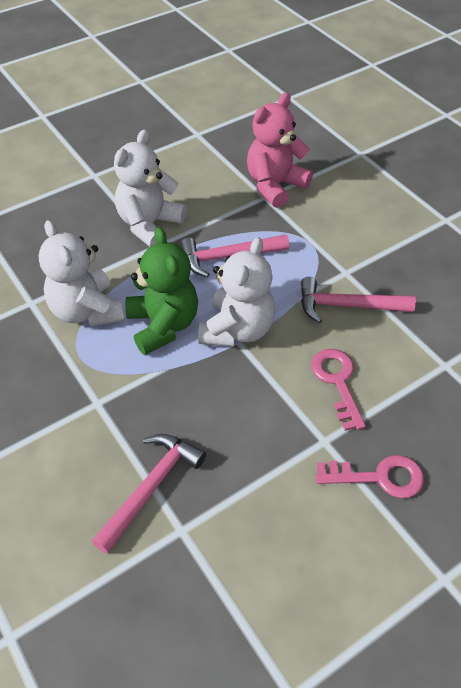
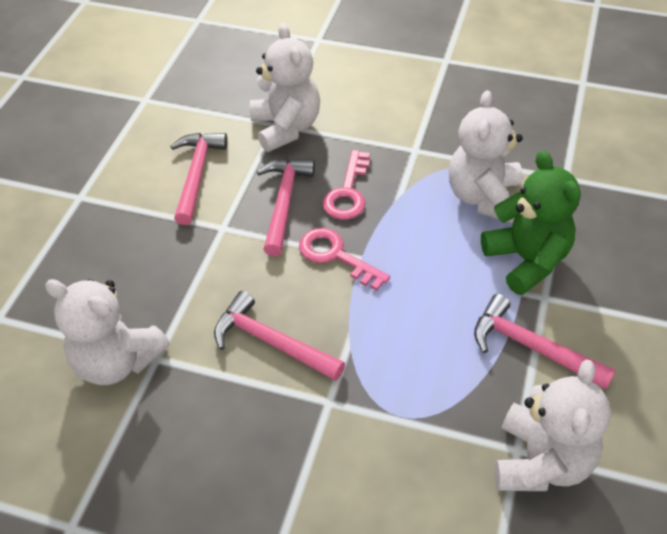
pink hammer: 3 -> 4
pink teddy bear: 1 -> 0
white teddy bear: 3 -> 4

